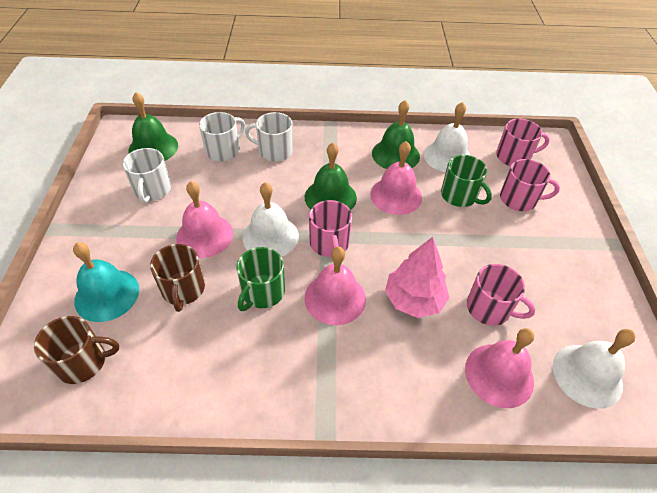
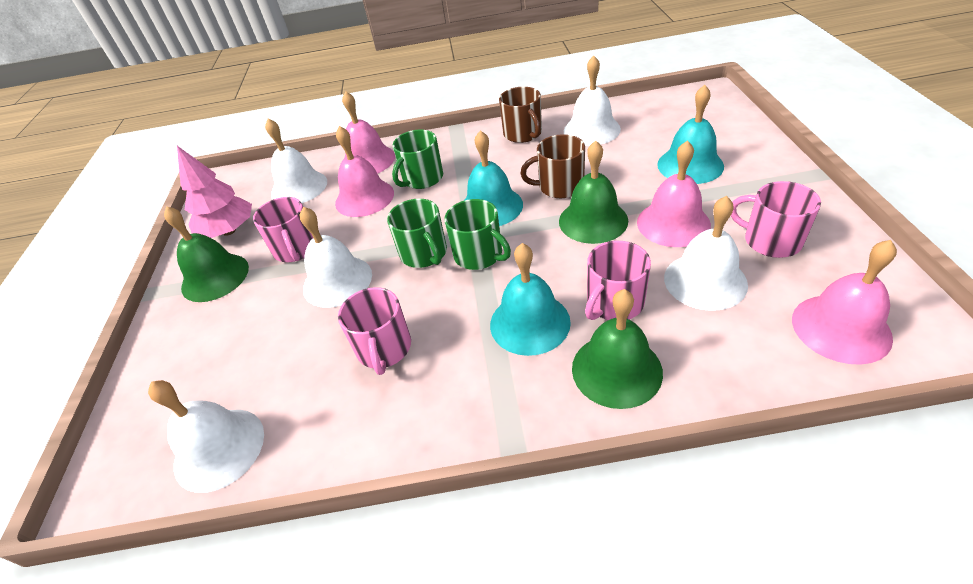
green mug: 2 -> 3
turquoise bell: 1 -> 3
white bell: 3 -> 5
white mug: 3 -> 0

